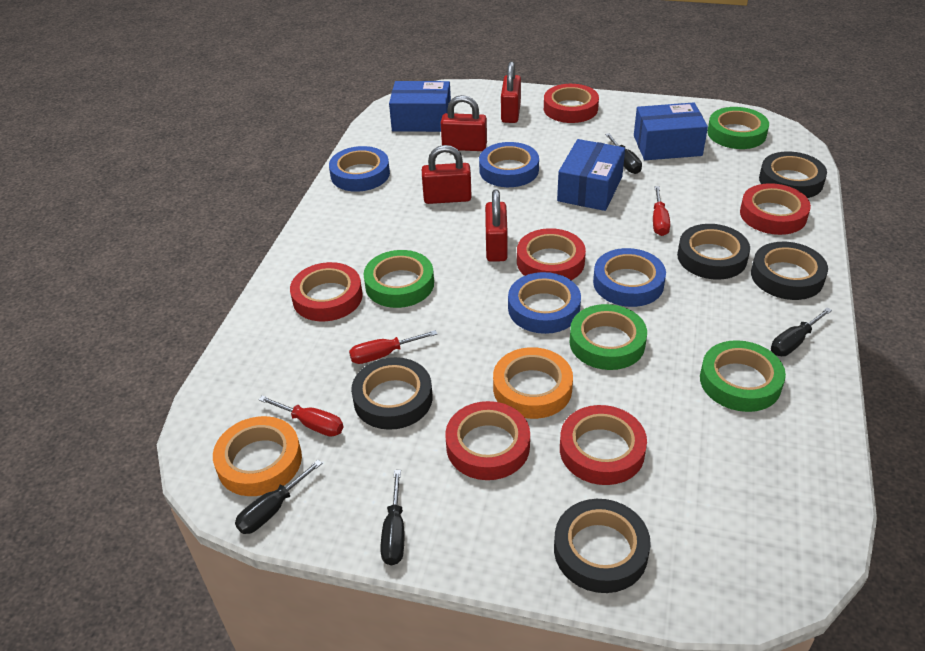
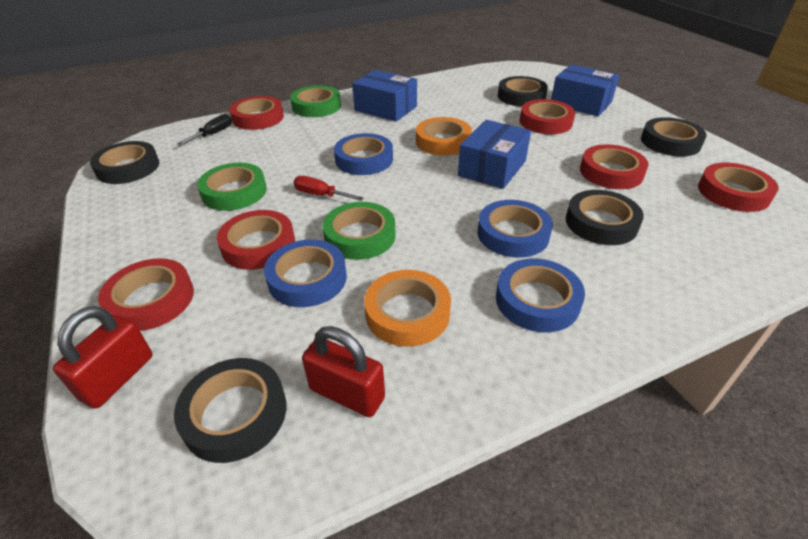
black screwdriver: 4 -> 1
green tape: 4 -> 3
red padlock: 4 -> 2
red screwdriver: 3 -> 1

